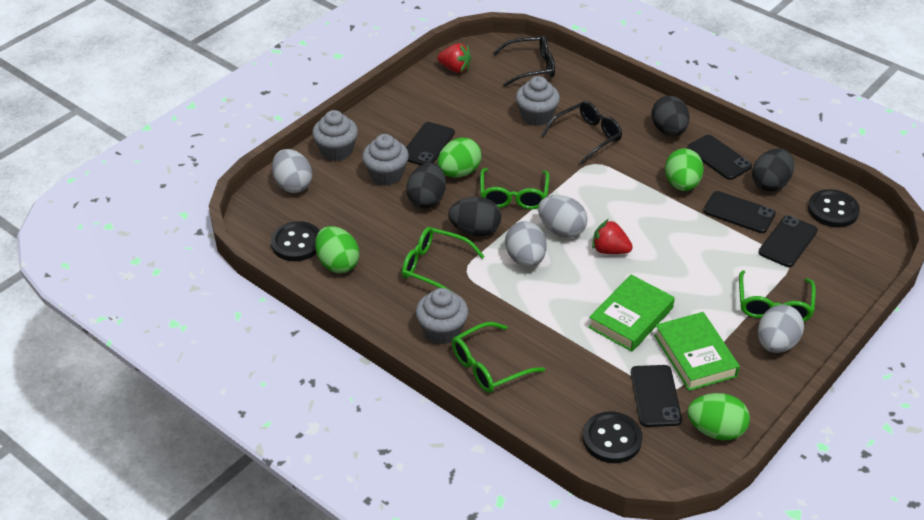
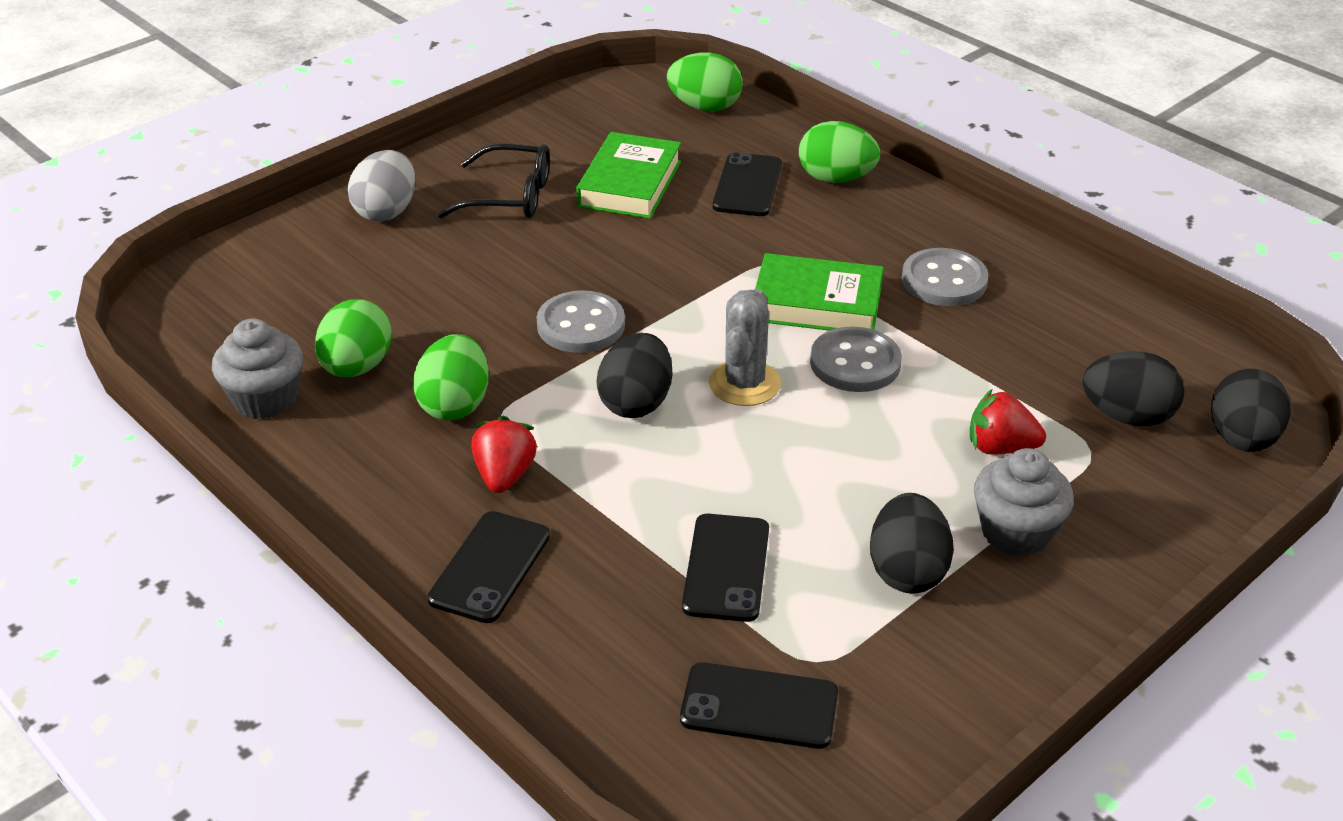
black button: 3 -> 0
black glasses: 2 -> 1
black phone: 5 -> 4
green glasses: 4 -> 0
grey button: 0 -> 3
grey cactus: 0 -> 1
grey cupcake: 4 -> 2
grey egg: 4 -> 1

